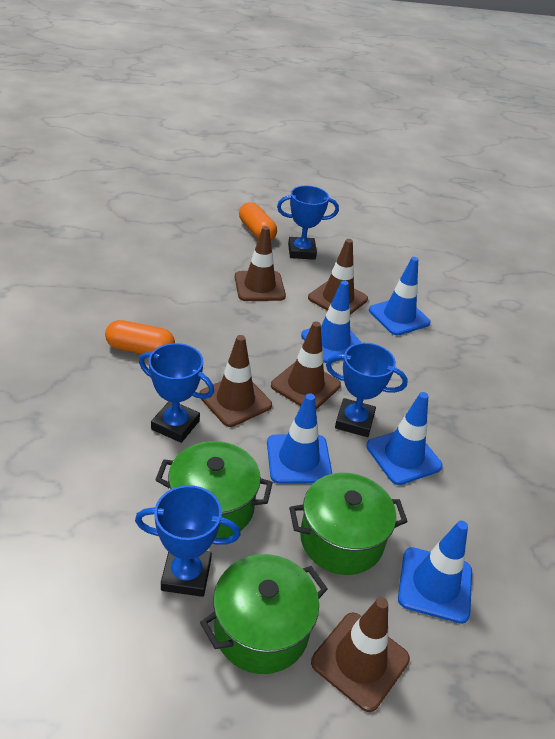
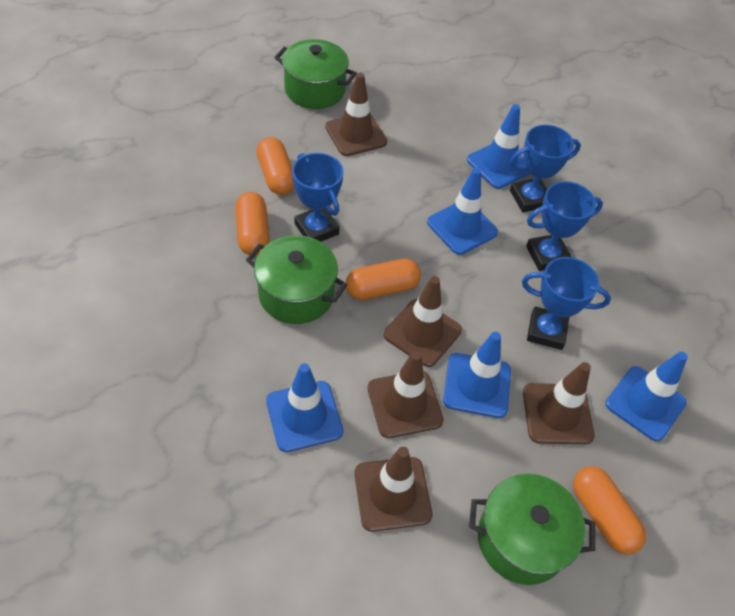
orange capsule: 2 -> 4

